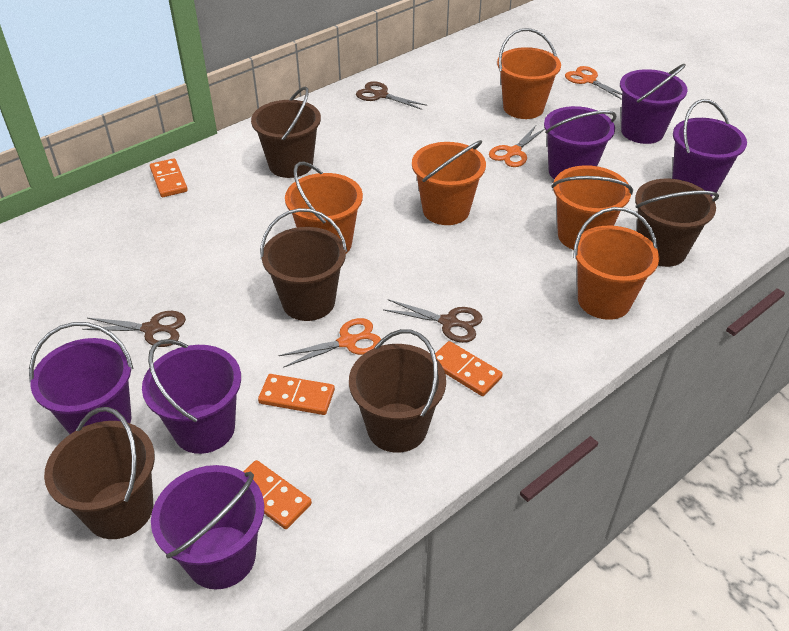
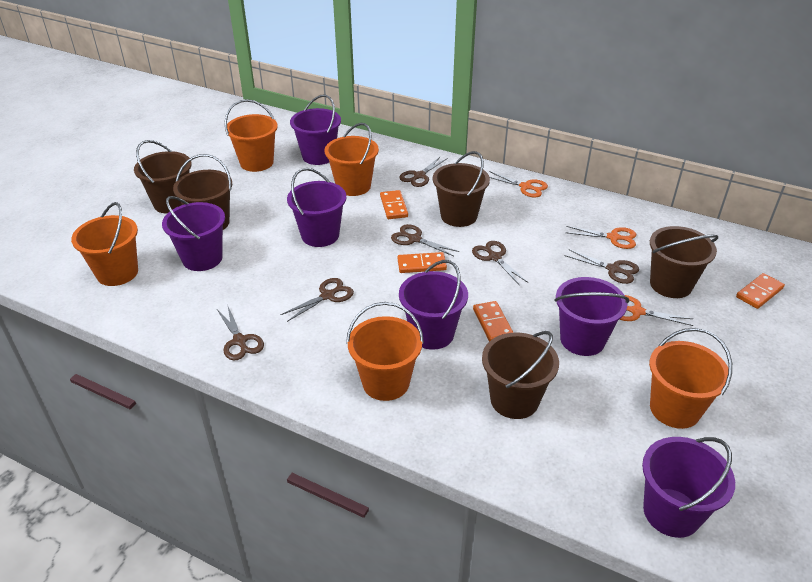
brown scissors: 3 -> 6

